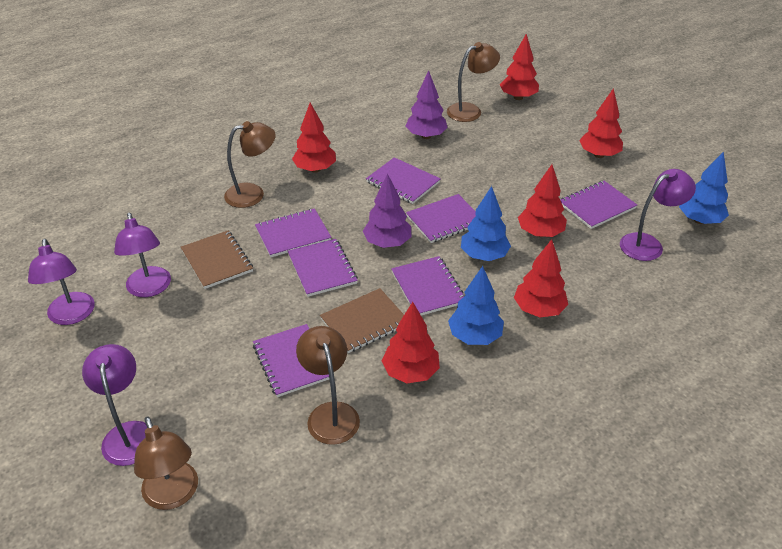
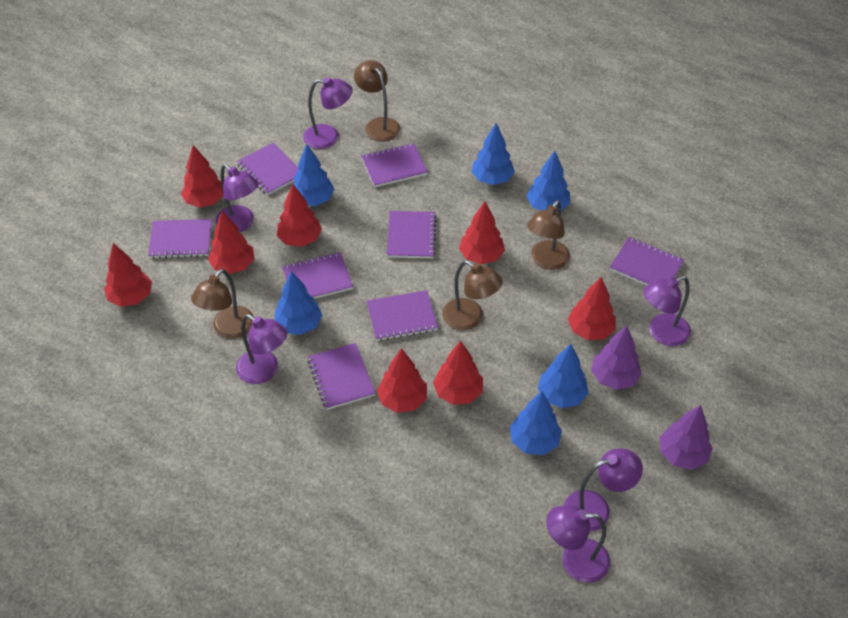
blue tree: 3 -> 6
brown notebook: 2 -> 0
purple lamp: 4 -> 6
purple notebook: 7 -> 8
red tree: 6 -> 8

